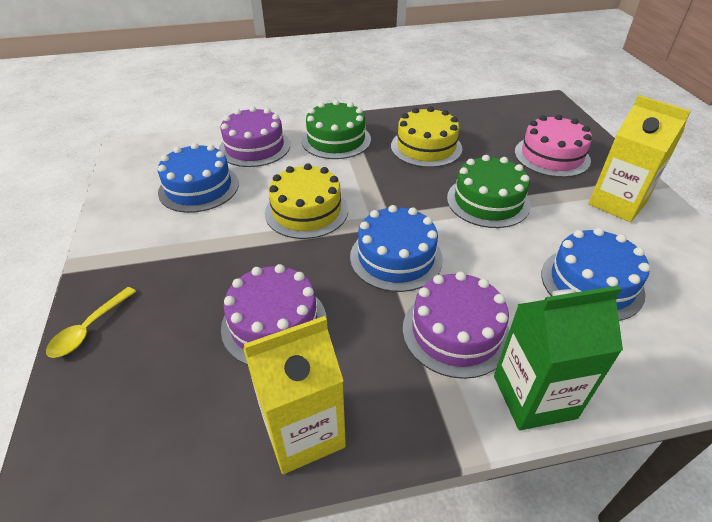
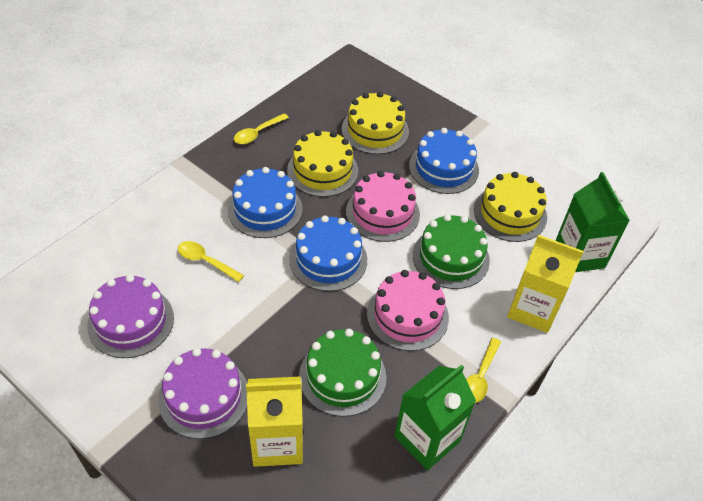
green carton: 1 -> 2
pink cake: 1 -> 2
purple cake: 3 -> 2
yellow cake: 2 -> 3
yellow spoon: 1 -> 3

